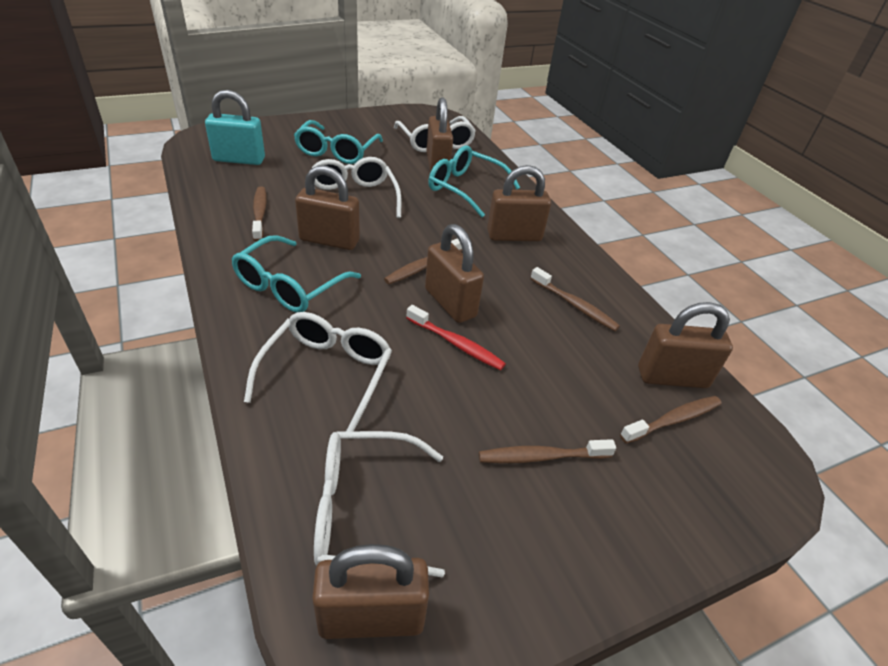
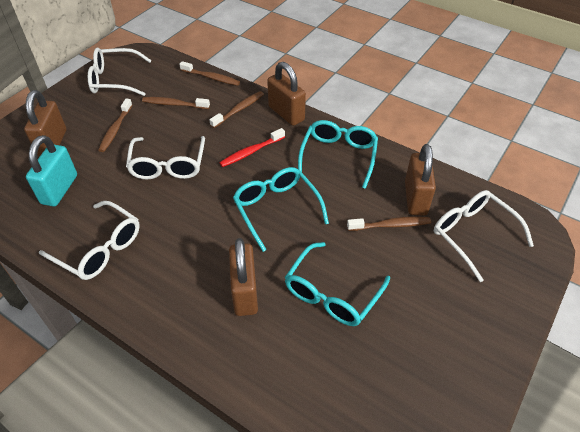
brown padlock: 6 -> 4

